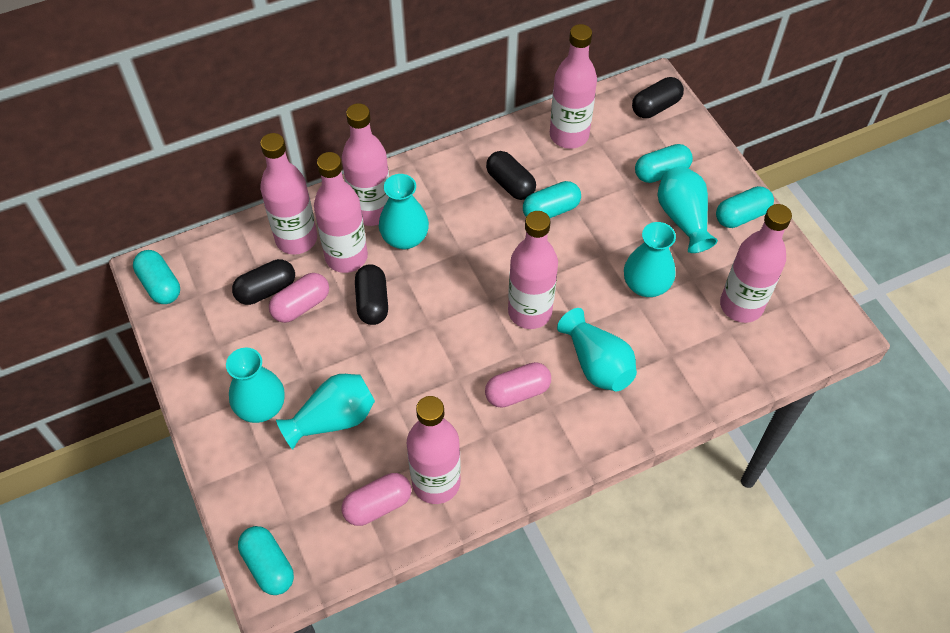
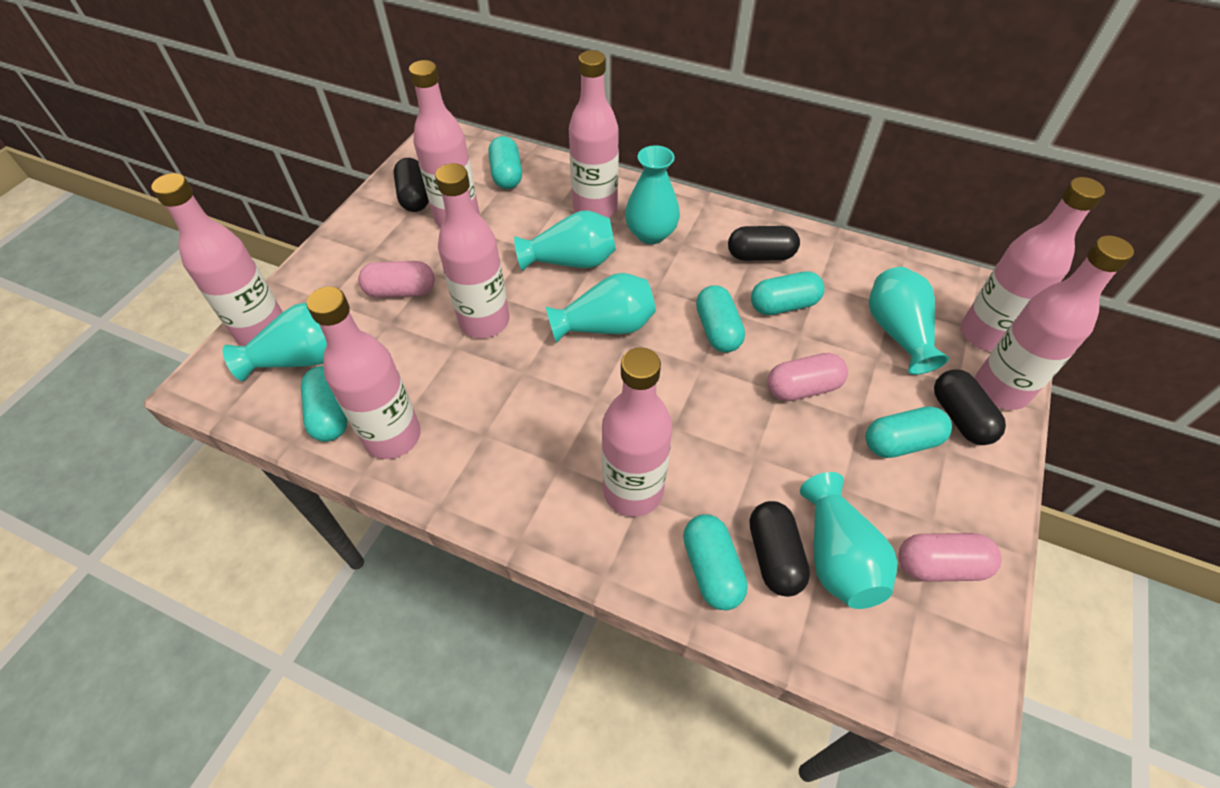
pink bottle: 7 -> 8
turquoise capsule: 5 -> 6

